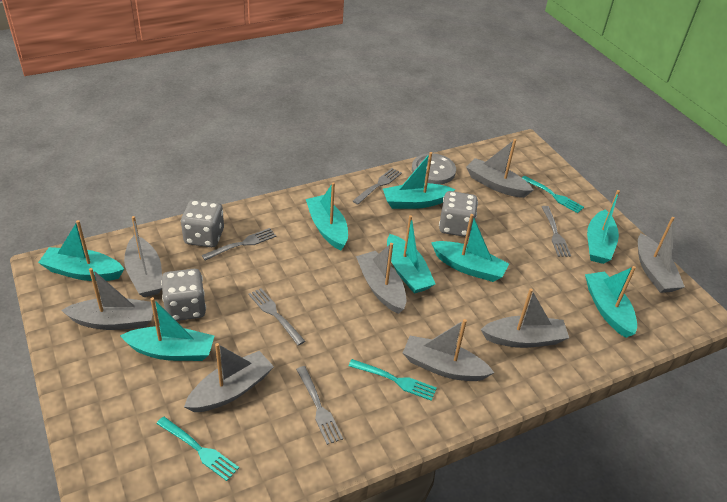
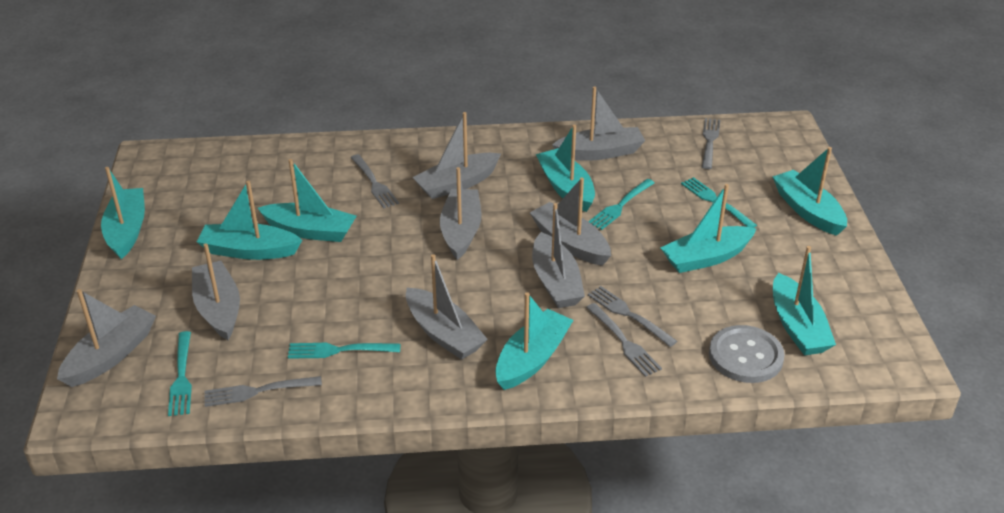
grey dice: 3 -> 0
turquoise fork: 3 -> 4

